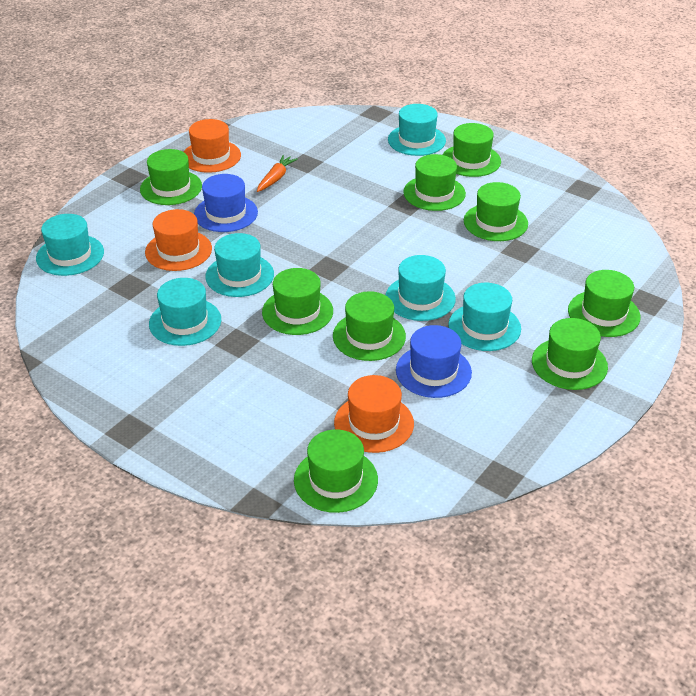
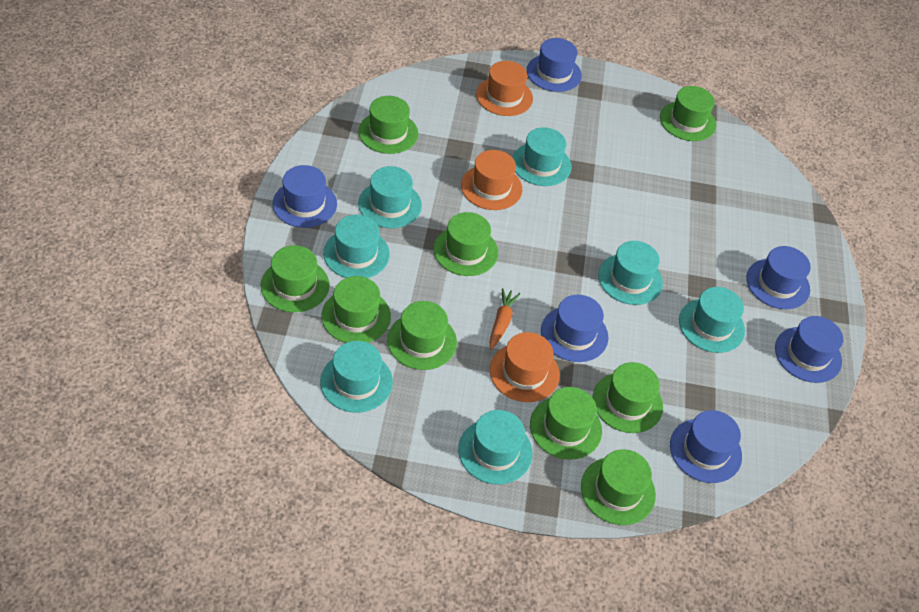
blue hat: 2 -> 6
turquoise hat: 6 -> 7

